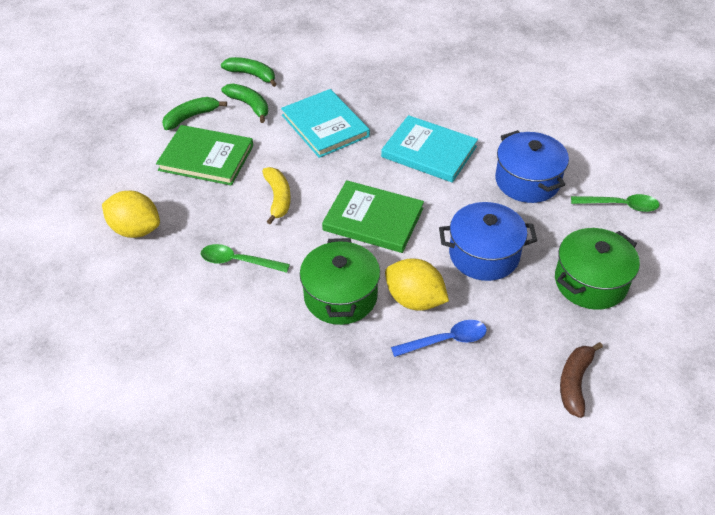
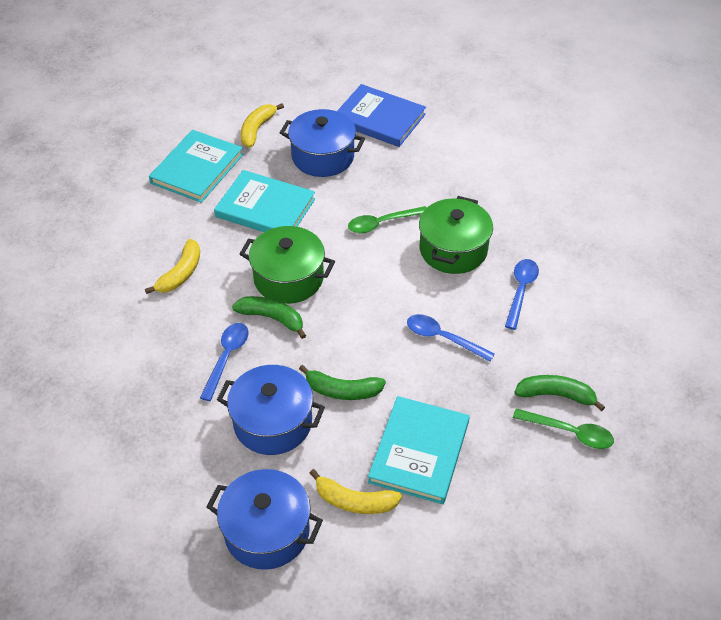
blue book: 0 -> 1
blue pot: 2 -> 3
blue spoon: 1 -> 3
brown banana: 1 -> 0
green book: 2 -> 0
turquoise book: 2 -> 3
yellow banana: 1 -> 3
yellow lemon: 2 -> 0

